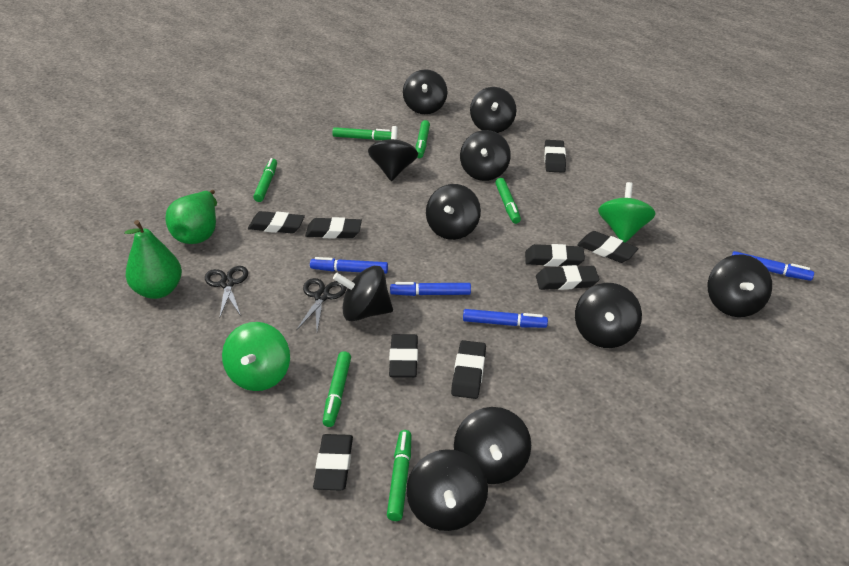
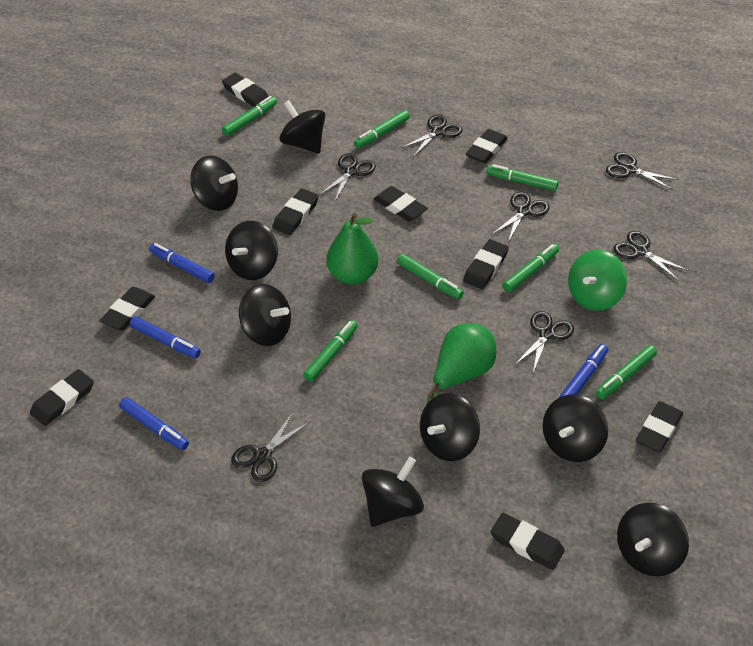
black scissors: 2 -> 7
black spinning top: 10 -> 8
green marker: 6 -> 7
green spinning top: 2 -> 1

